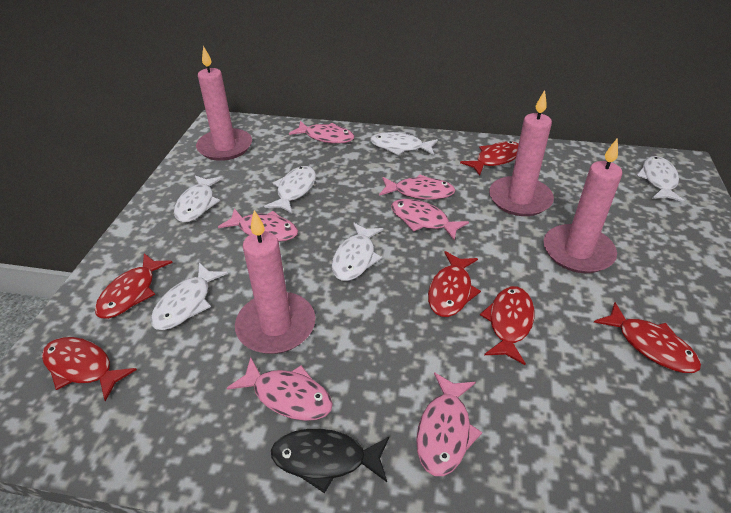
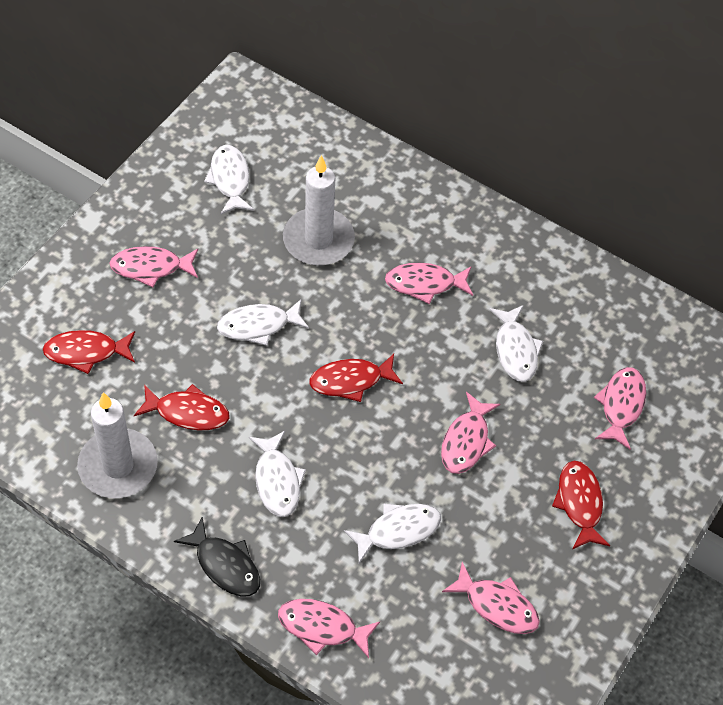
pink candle: 4 -> 0
red fish: 6 -> 4
white candle: 0 -> 2
white fish: 6 -> 5

